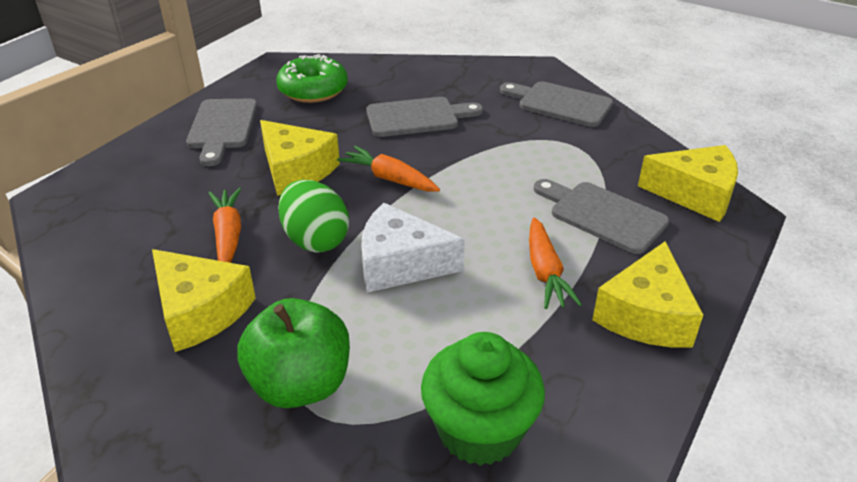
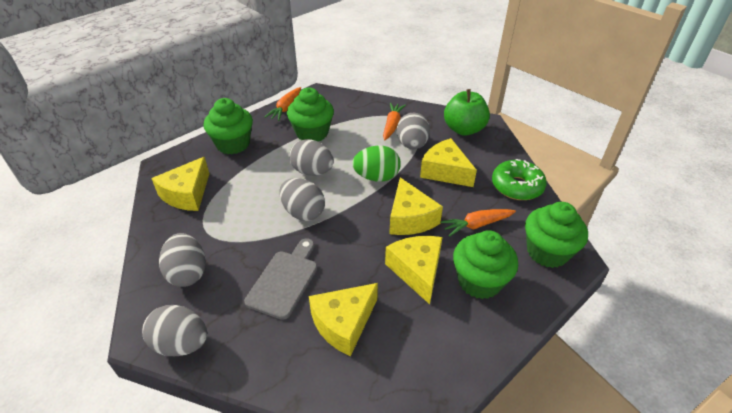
green cupcake: 1 -> 4
grey cutting board: 4 -> 1
grey egg: 0 -> 5
white cheese: 1 -> 0
yellow cheese: 4 -> 5

